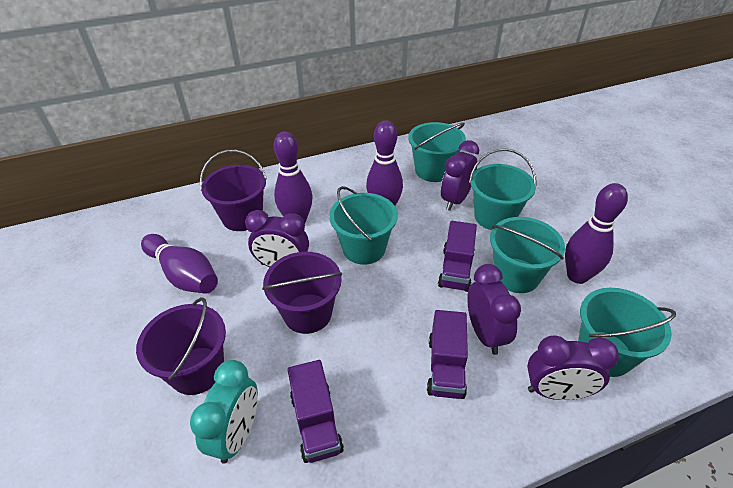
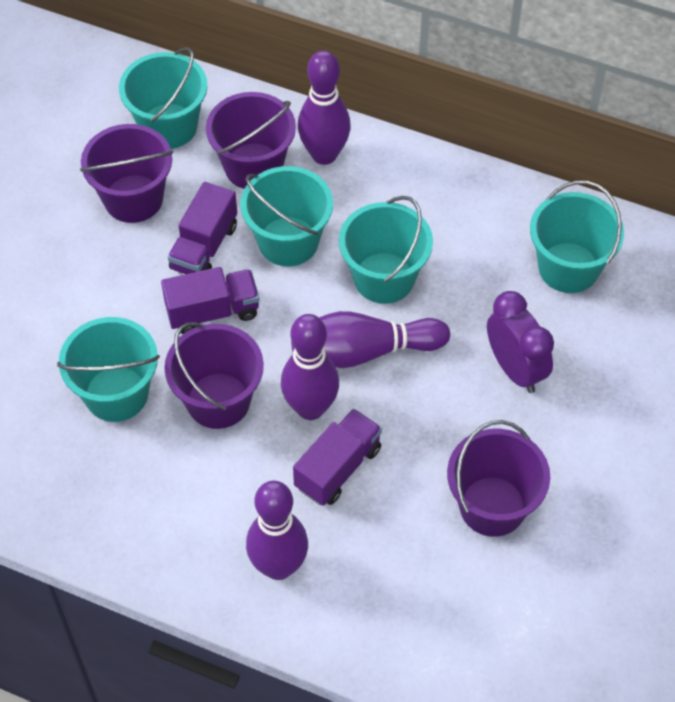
purple bucket: 3 -> 4
purple clock: 4 -> 1
turquoise clock: 1 -> 0

